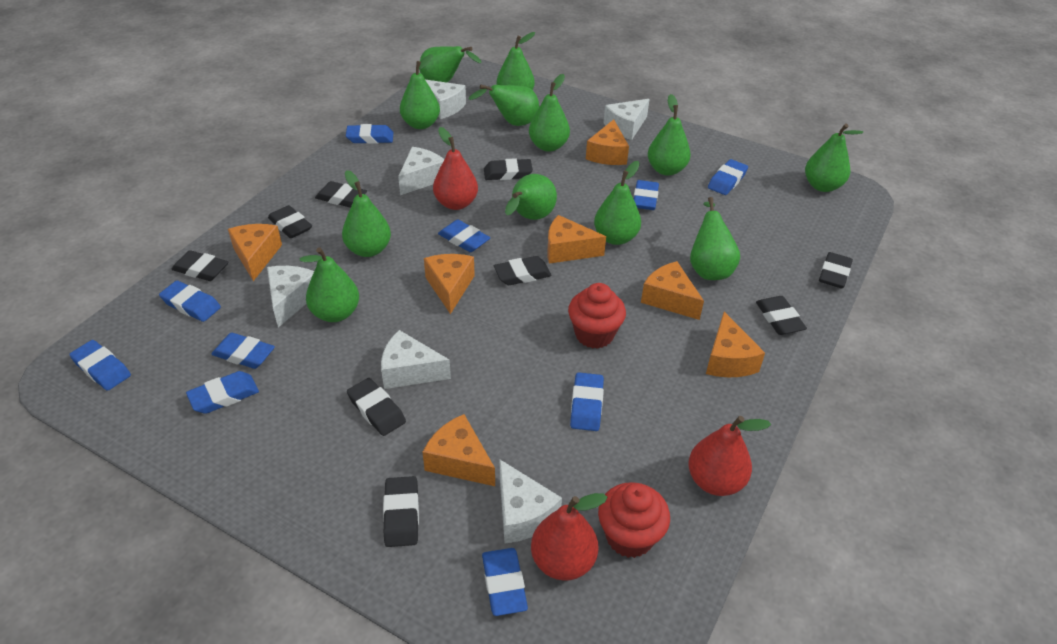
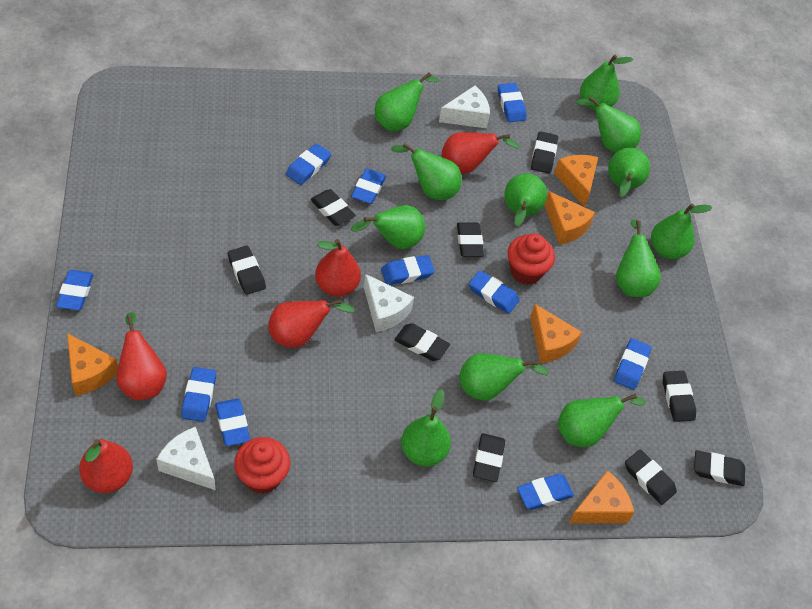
orange cheese: 7 -> 5
red pear: 3 -> 5
white cheese: 6 -> 3

